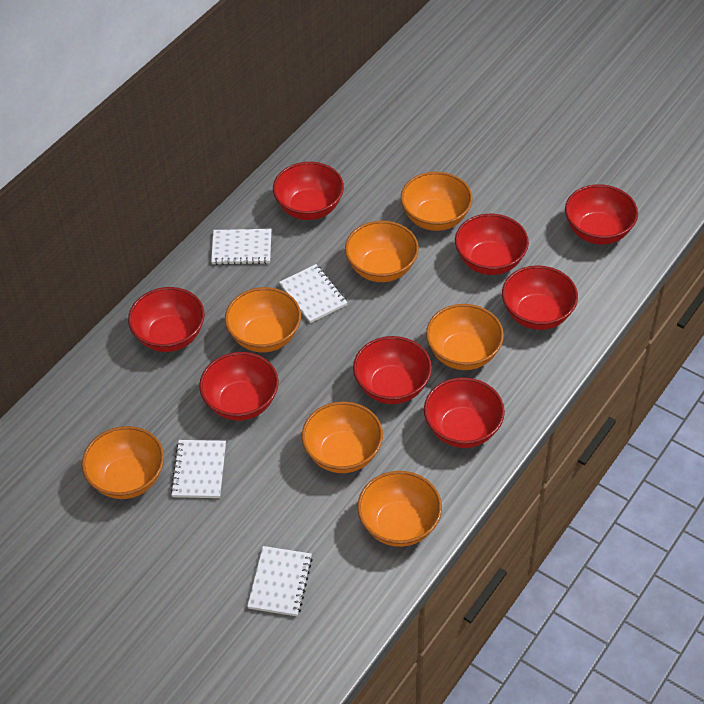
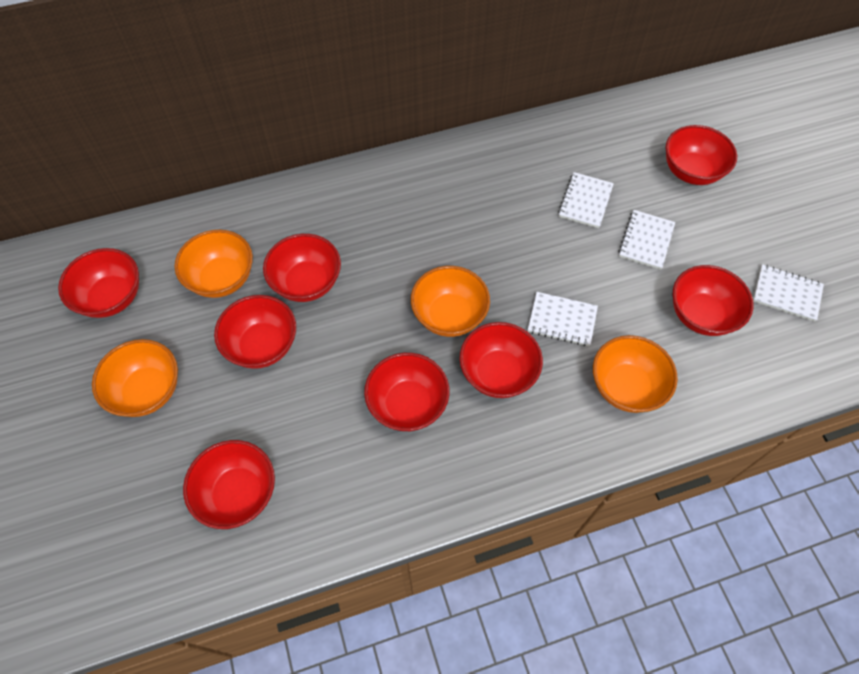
orange bowl: 7 -> 4

